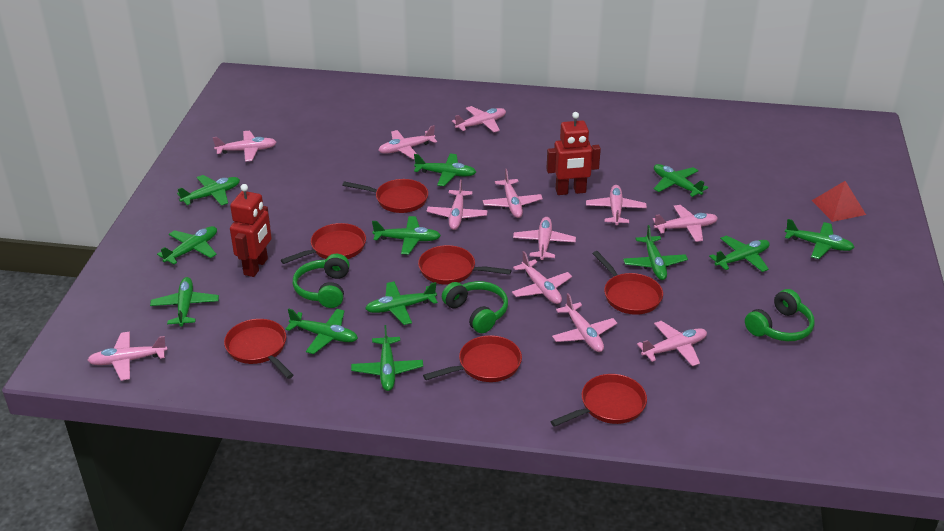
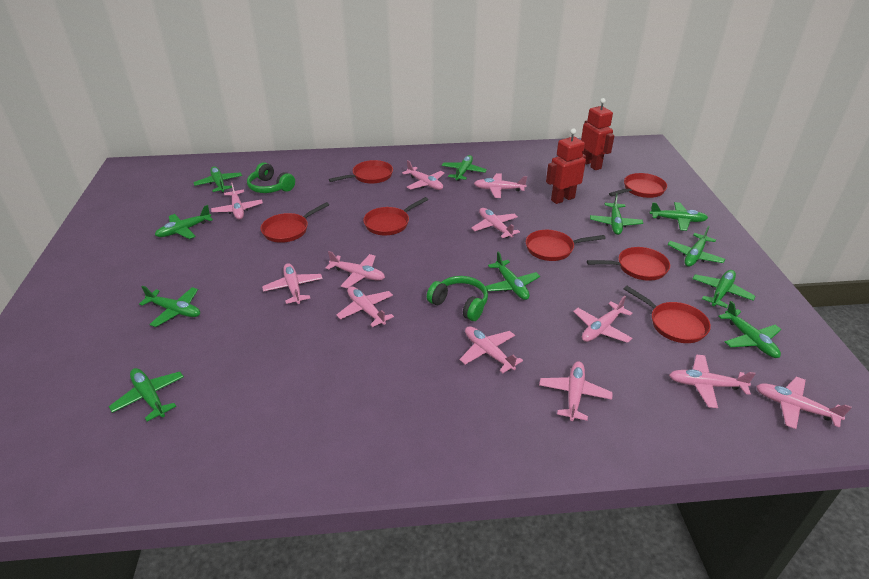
green headphones: 3 -> 2
green plane: 12 -> 11
red pyramid: 1 -> 0

